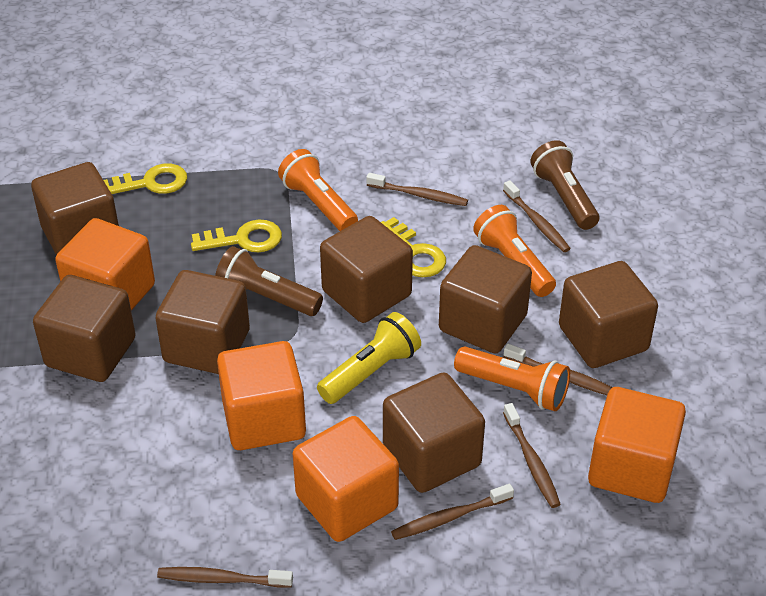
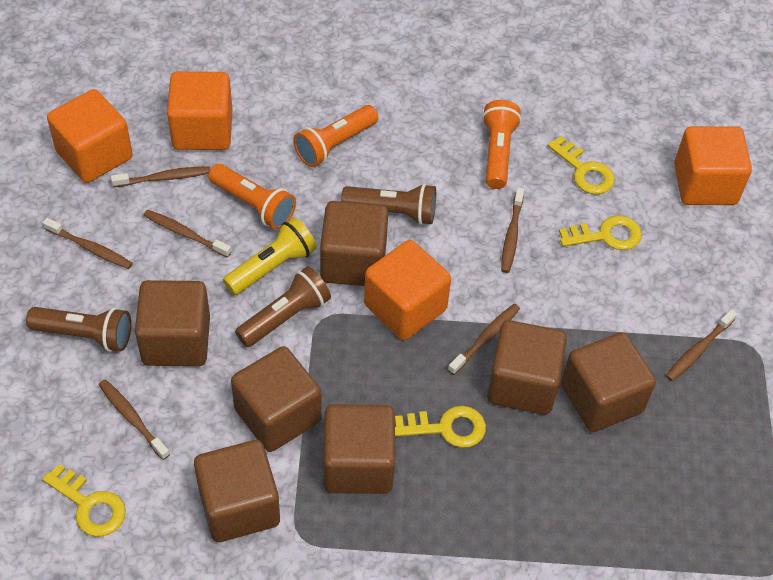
brown flashlight: 2 -> 3
brown toothbrush: 6 -> 7
yellow key: 3 -> 4

